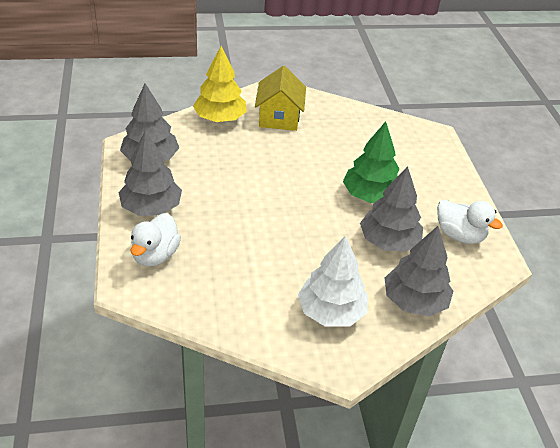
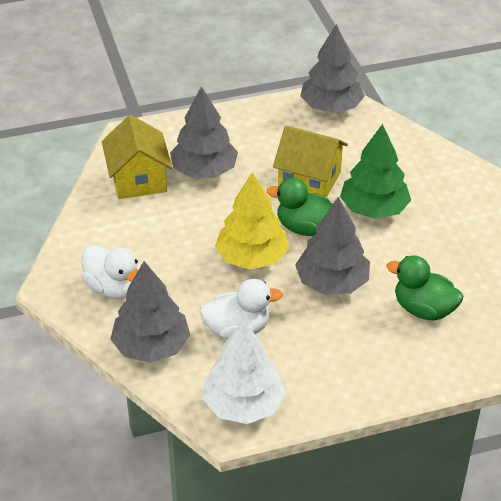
green duck: 0 -> 2
yellow house: 1 -> 2

